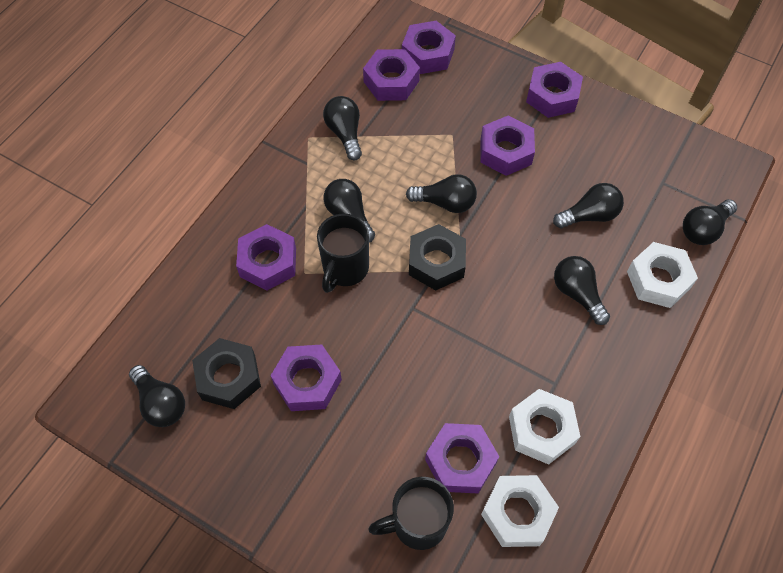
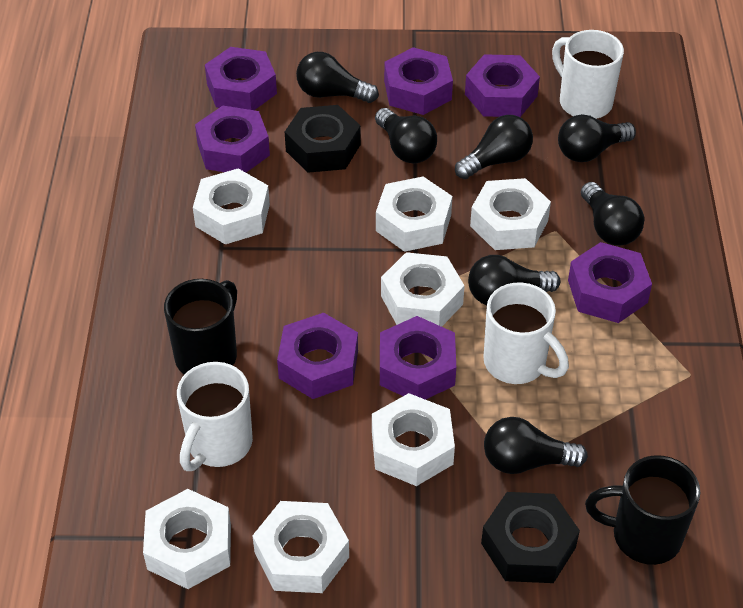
white mug: 0 -> 3
white nut: 3 -> 7

